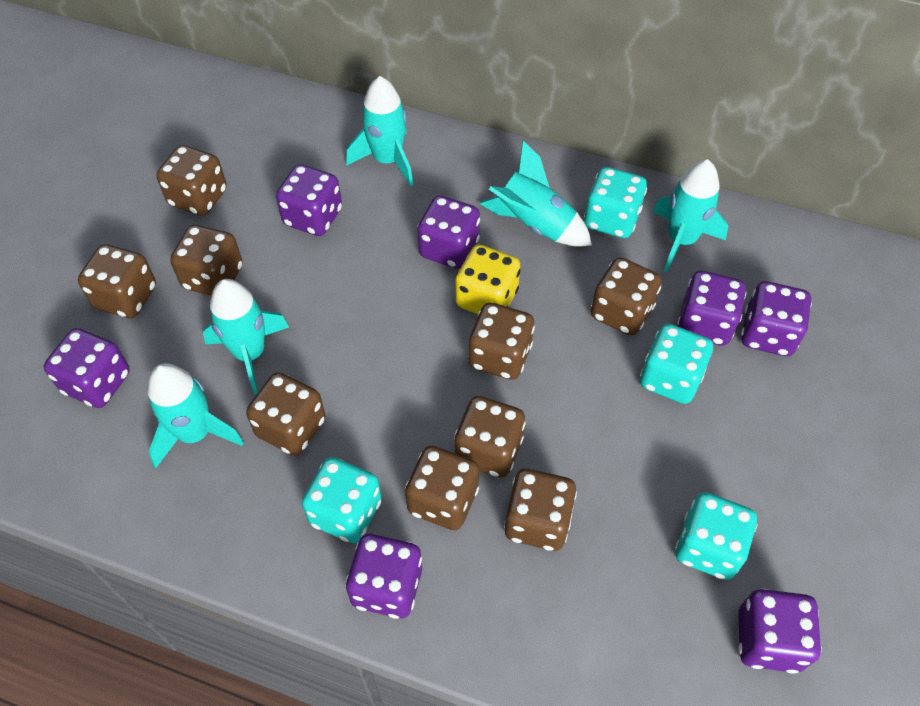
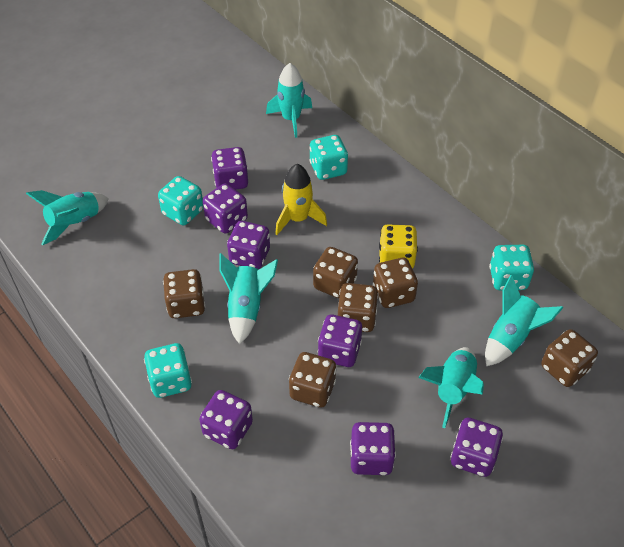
brown dice: 9 -> 6
yellow rocket: 0 -> 1

